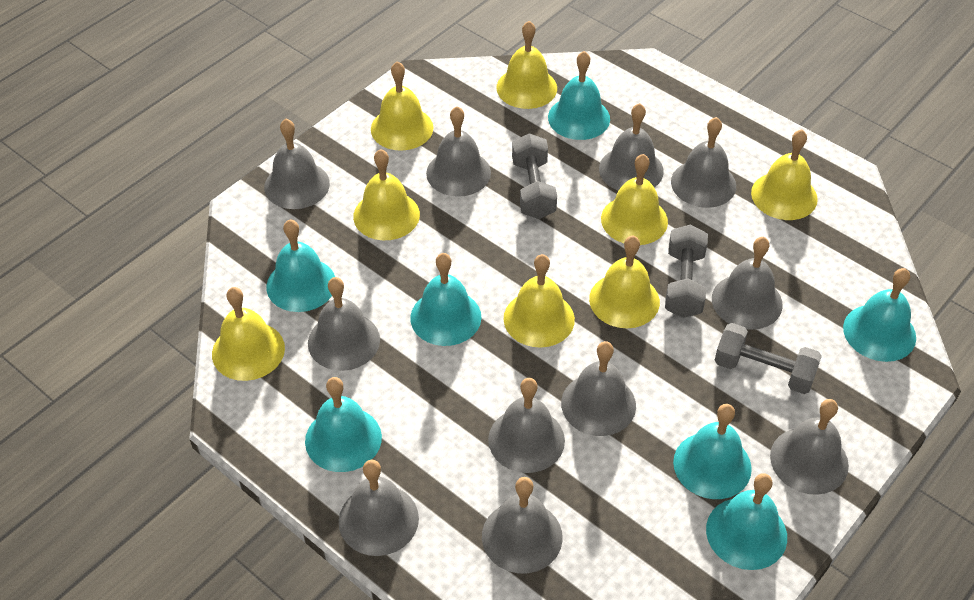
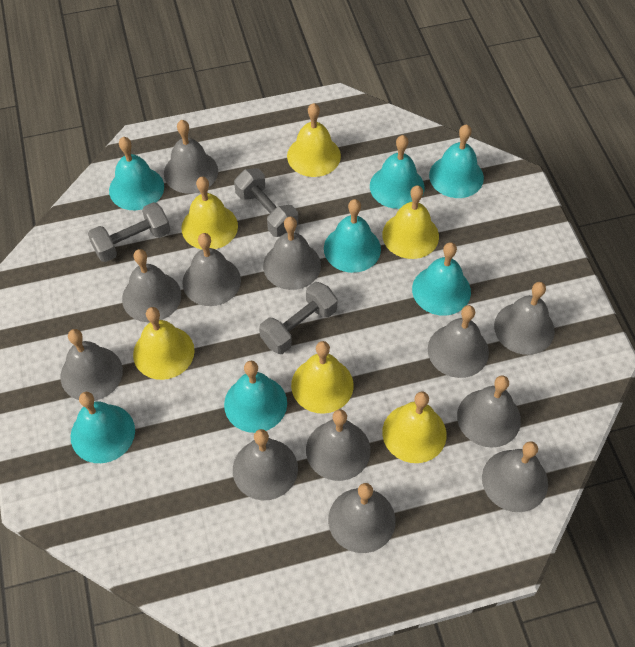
grey bell: 11 -> 12
yellow bell: 8 -> 6

